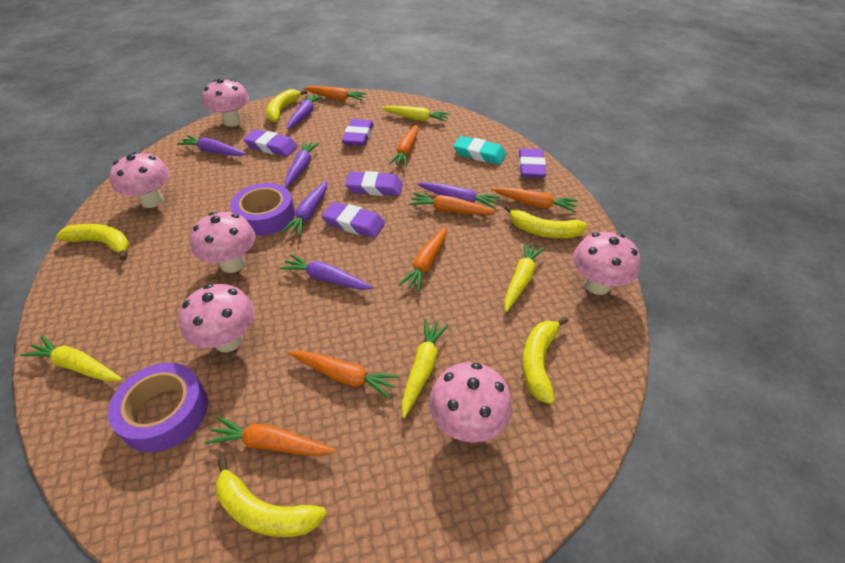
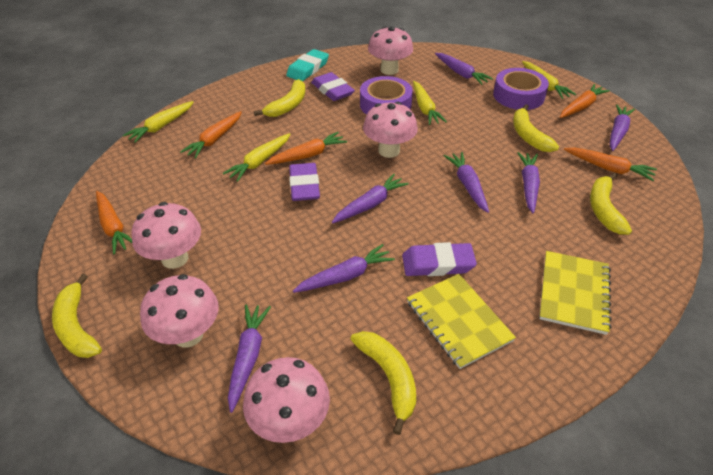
orange carrot: 7 -> 5
pink mushroom: 6 -> 5
purple carrot: 6 -> 7
purple eraser: 5 -> 3
yellow notebook: 0 -> 2

